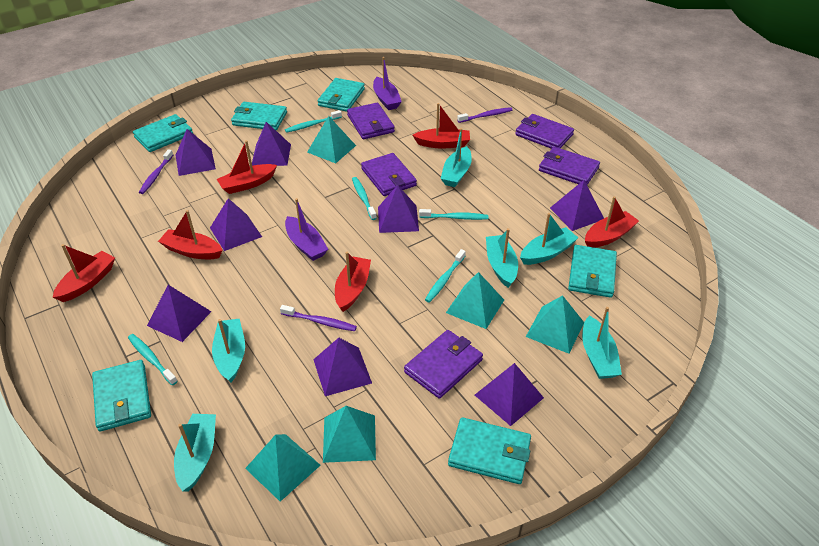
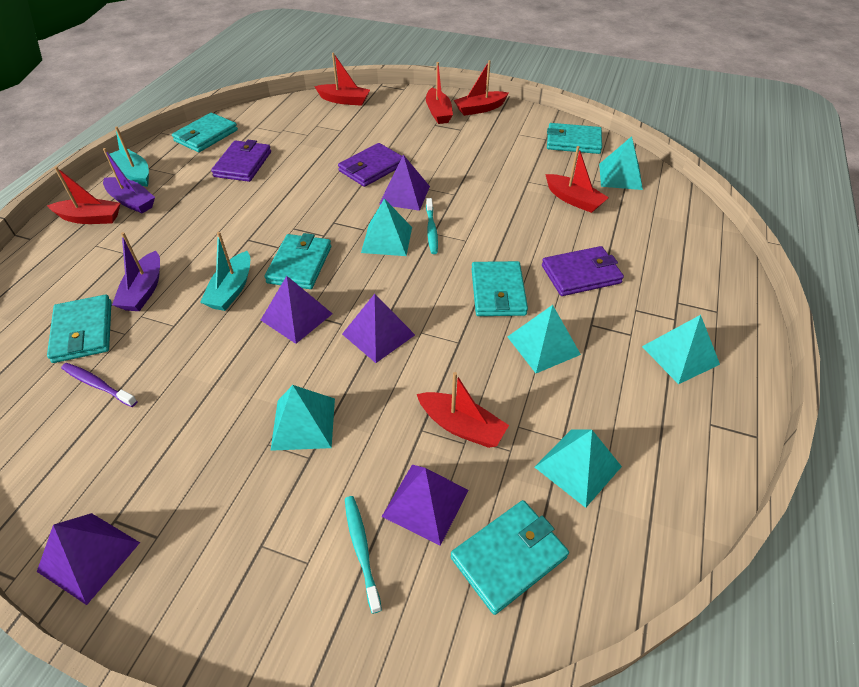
purple pyramid: 8 -> 5
purple toothbrush: 3 -> 1
purple wallet: 5 -> 3
turquoise boat: 6 -> 2
turquoise pyramid: 5 -> 6
turquoise toothbrush: 5 -> 2

